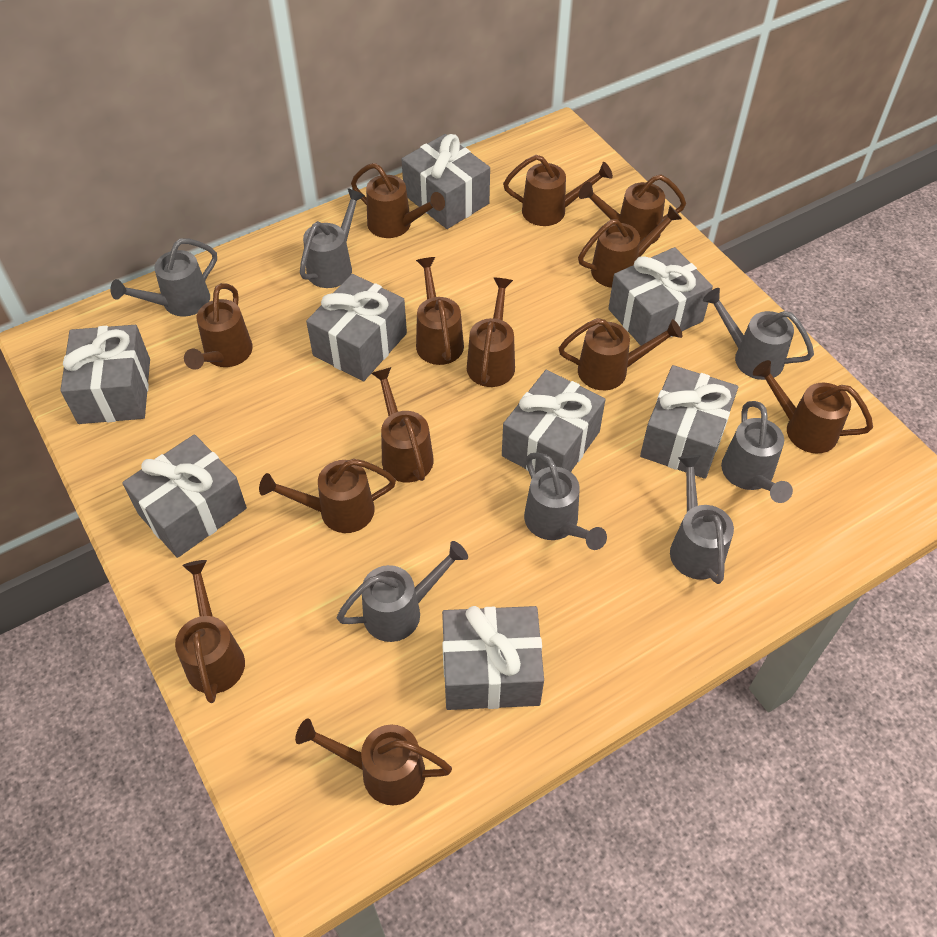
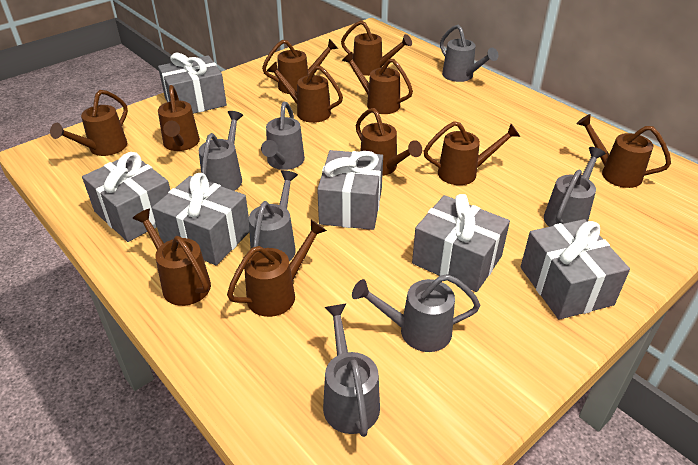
brown watering can: 13 -> 11
grey gift: 8 -> 6

